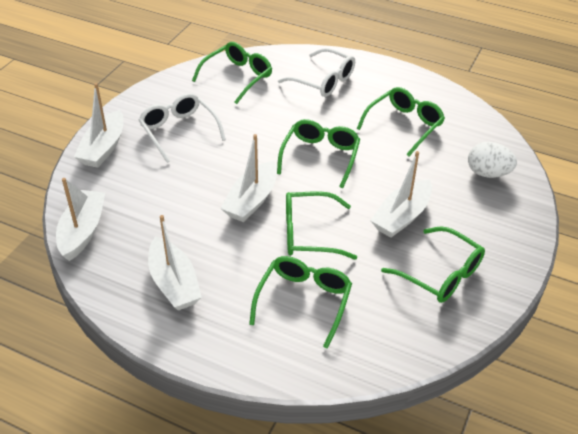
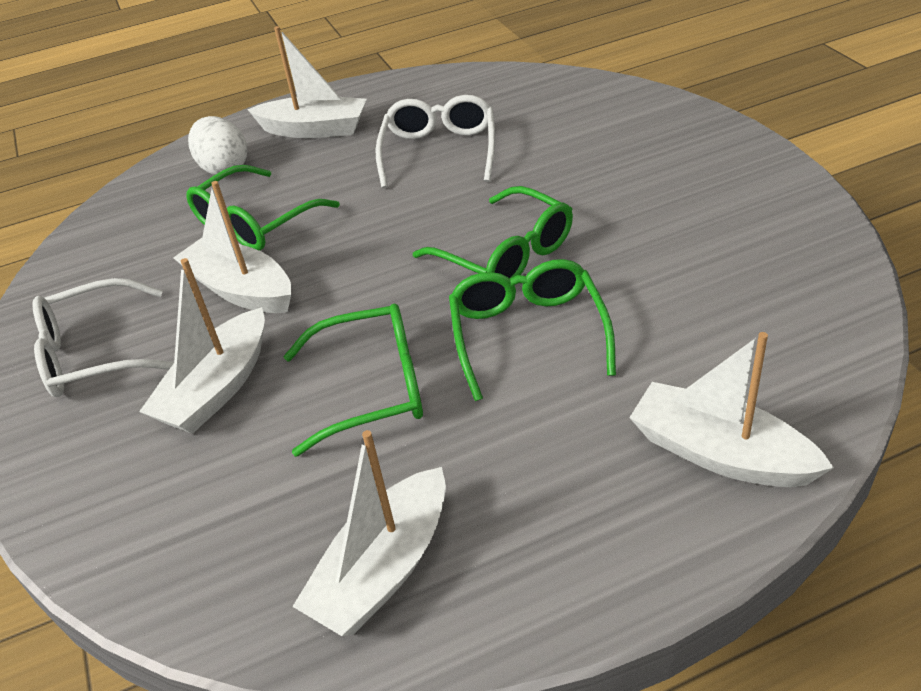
green glasses: 6 -> 4

